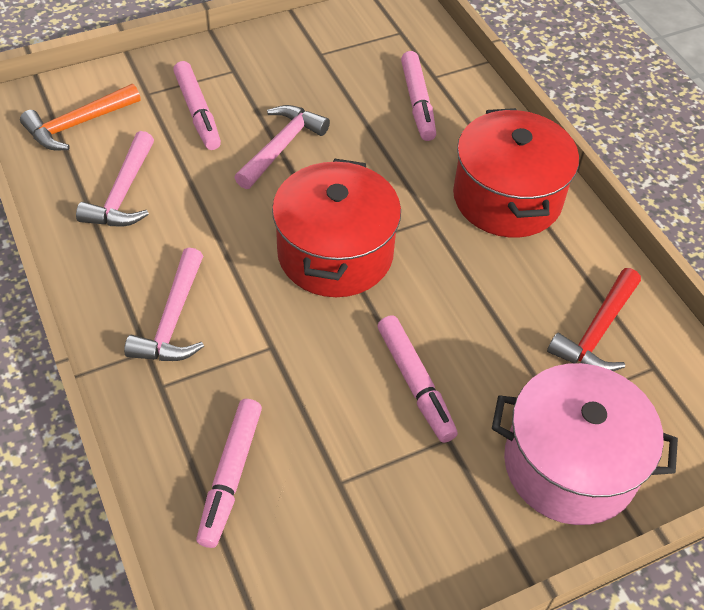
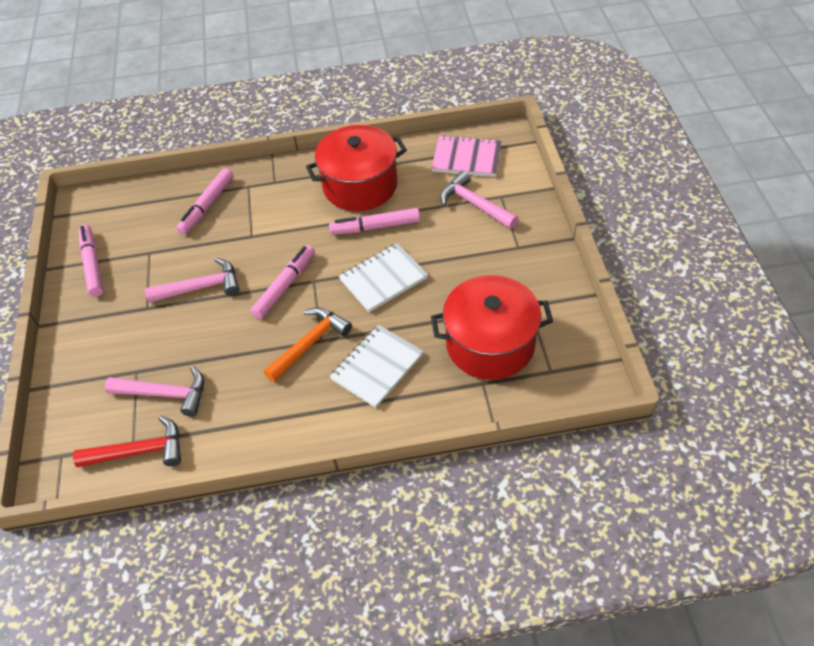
pink notebook: 0 -> 1
pink pot: 1 -> 0
white notebook: 0 -> 2

